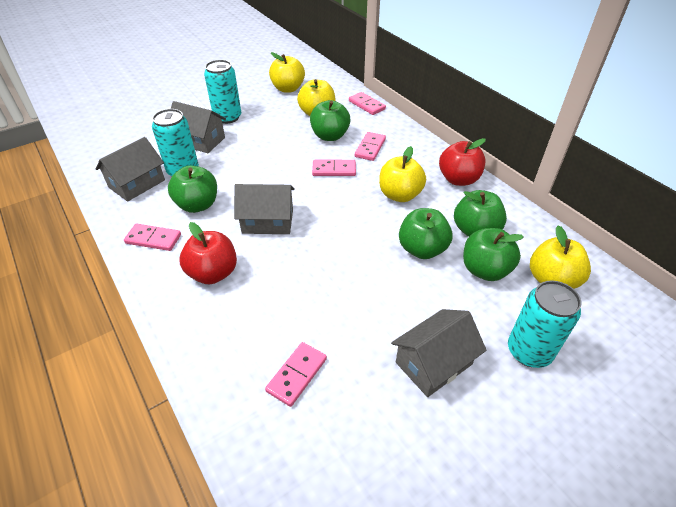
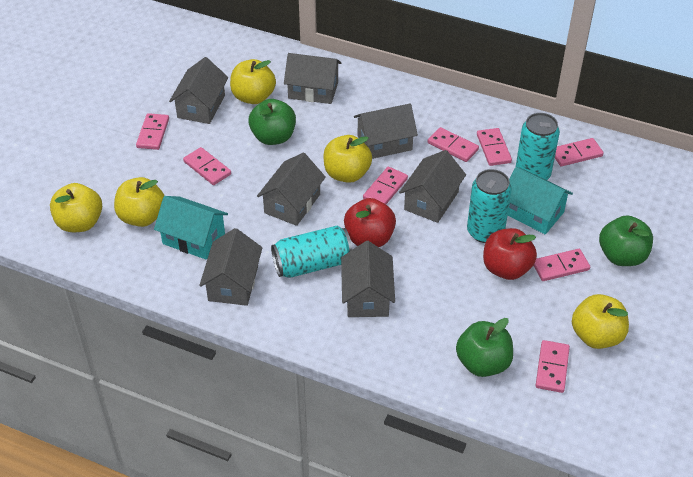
green apple: 5 -> 3
grey house: 4 -> 7
pink domino: 5 -> 8
turquoise house: 0 -> 2
yellow apple: 4 -> 5

